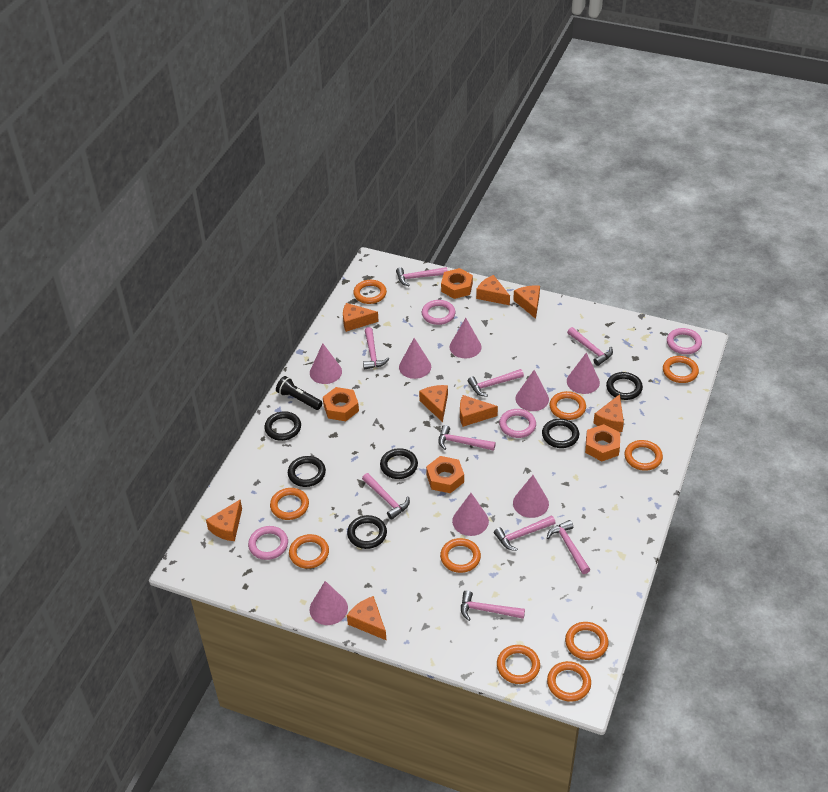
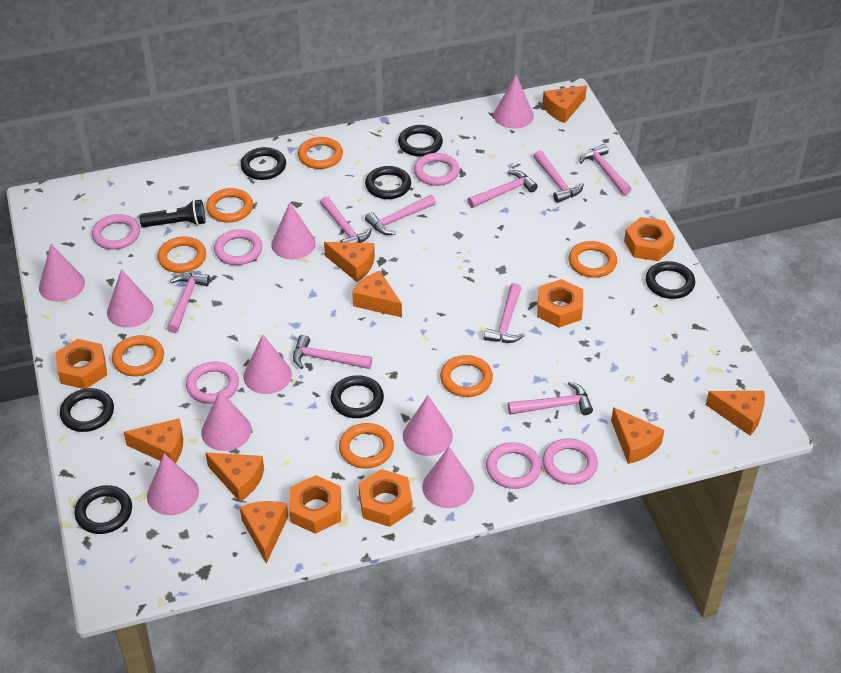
black ring: 6 -> 7
orange nut: 4 -> 5
orange ring: 10 -> 7
pink cone: 8 -> 9
pink ring: 4 -> 6

